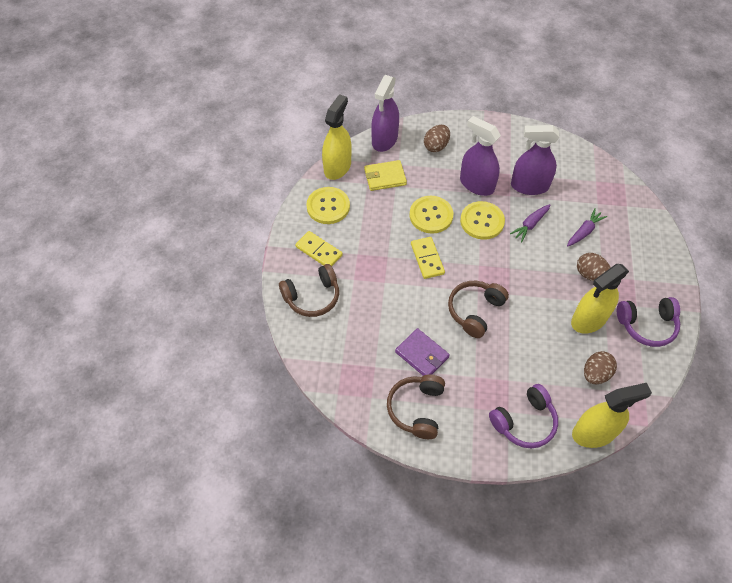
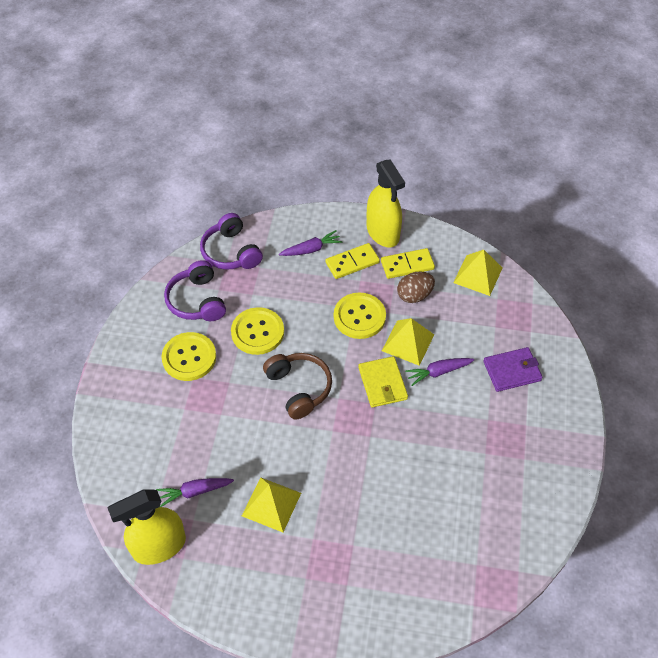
brown egg: 3 -> 1
brown headphones: 3 -> 1
purple carrot: 2 -> 3
purple spray bottle: 3 -> 0
yellow pyramid: 0 -> 3
yellow spray bottle: 3 -> 2

